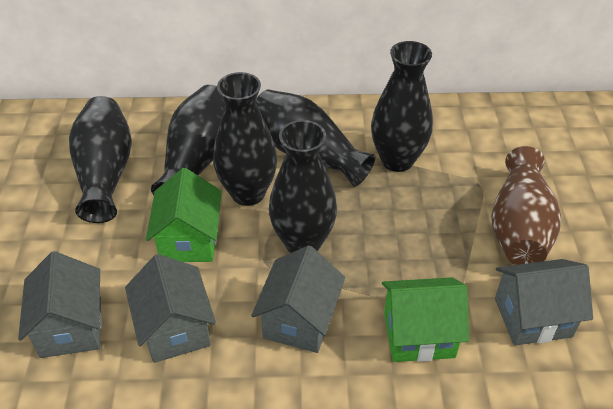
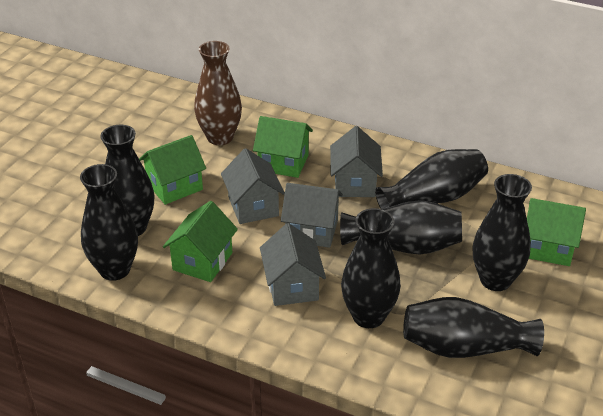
black vase: 6 -> 7
green house: 2 -> 4

